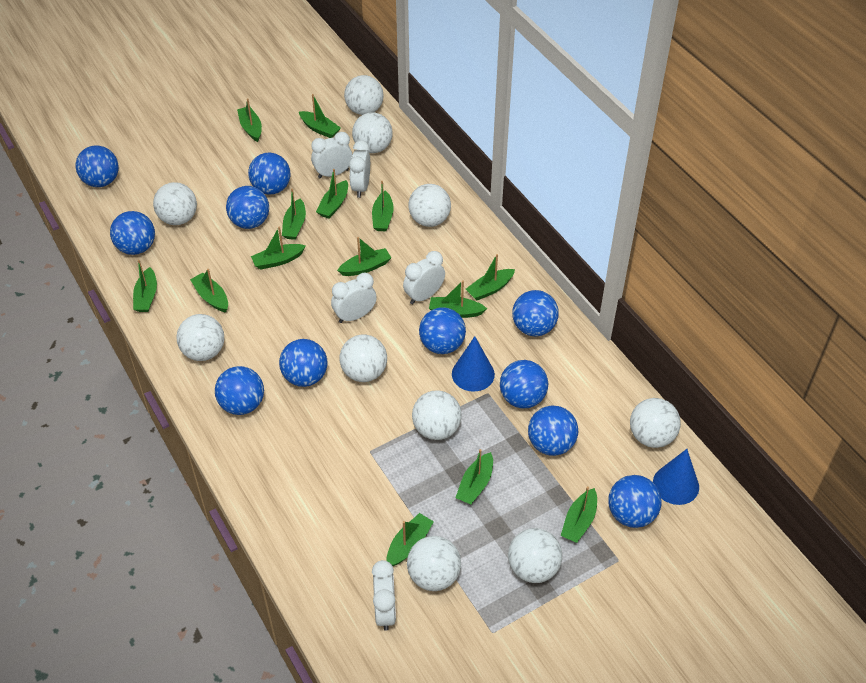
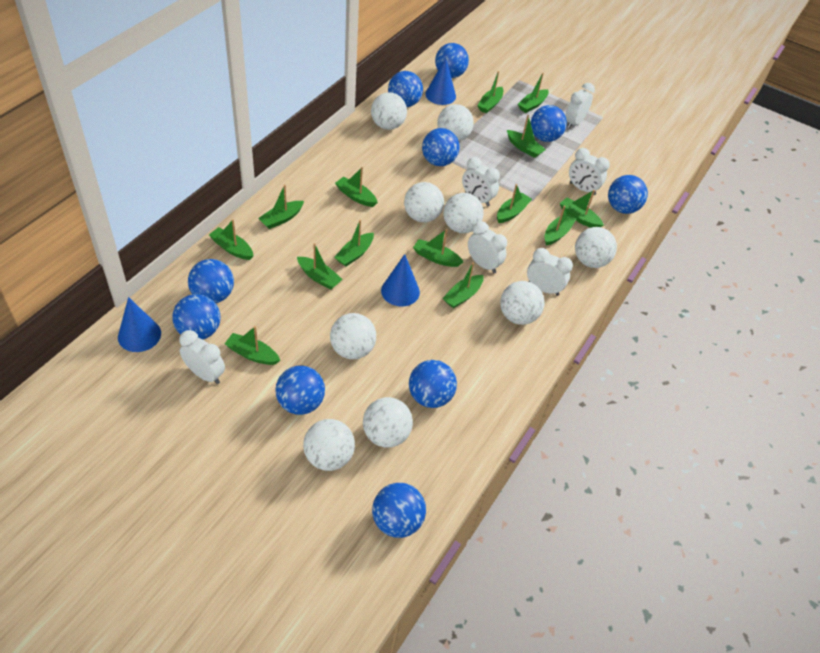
blue ball: 11 -> 10
blue cone: 2 -> 3
white ball: 10 -> 9
white clock: 5 -> 6

